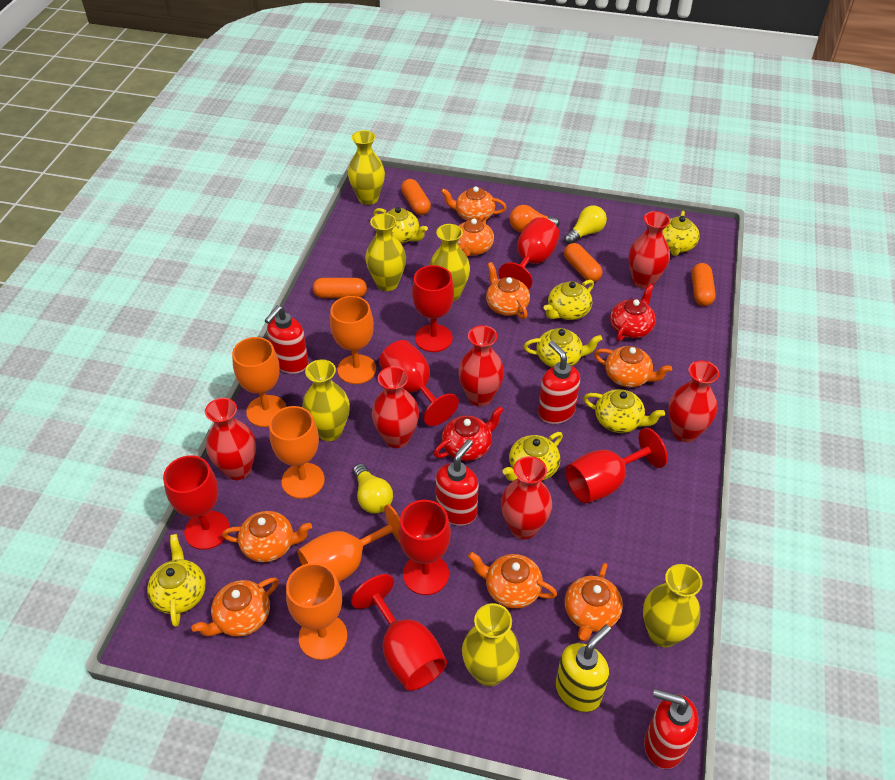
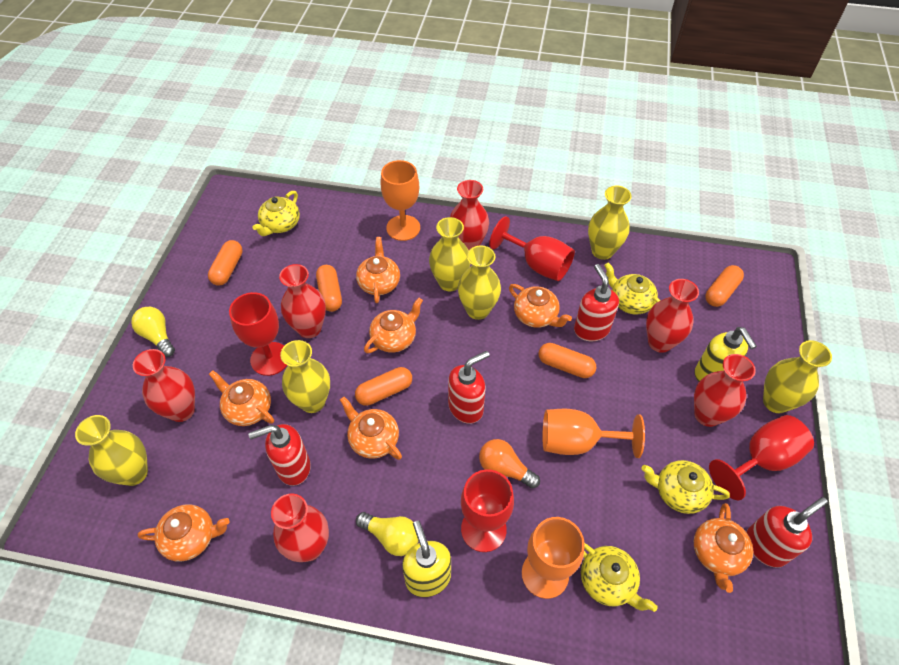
orange capsule: 4 -> 5
orange goblet: 5 -> 3
orange teapot: 8 -> 7
red goblet: 7 -> 4
red teapot: 2 -> 0
yellow soap dispenser: 1 -> 2
yellow teapot: 7 -> 4

